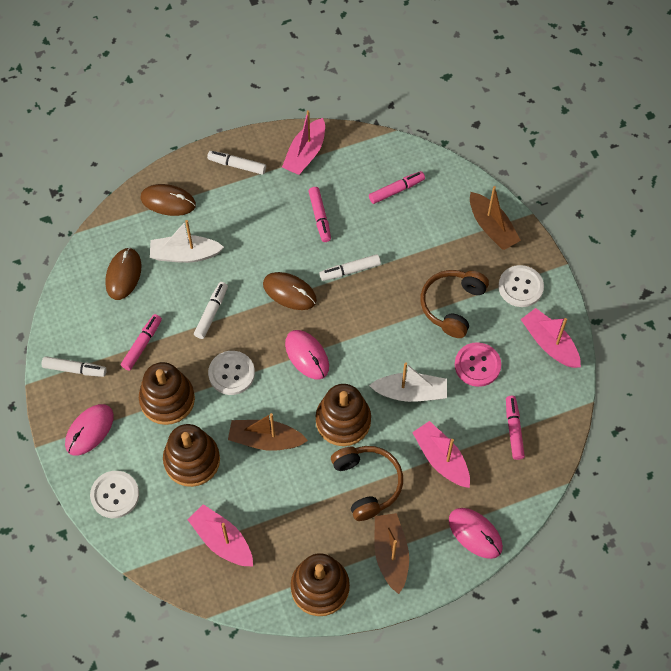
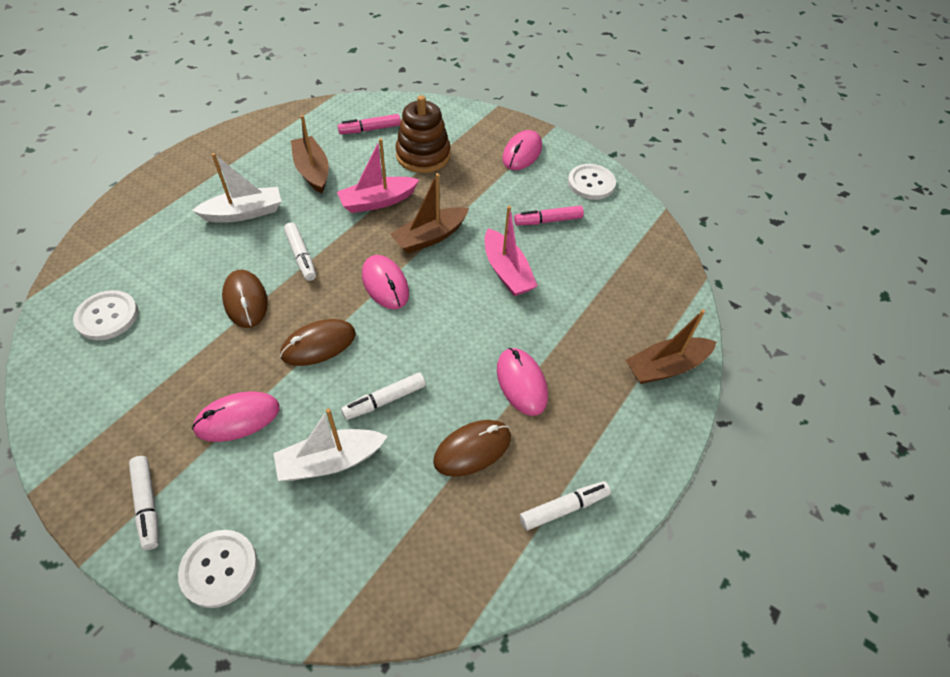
brown headphones: 2 -> 0
brown stacking toy: 4 -> 1
pink boat: 4 -> 2
pink button: 1 -> 0
pink marker: 4 -> 2
pink mouse: 3 -> 4

